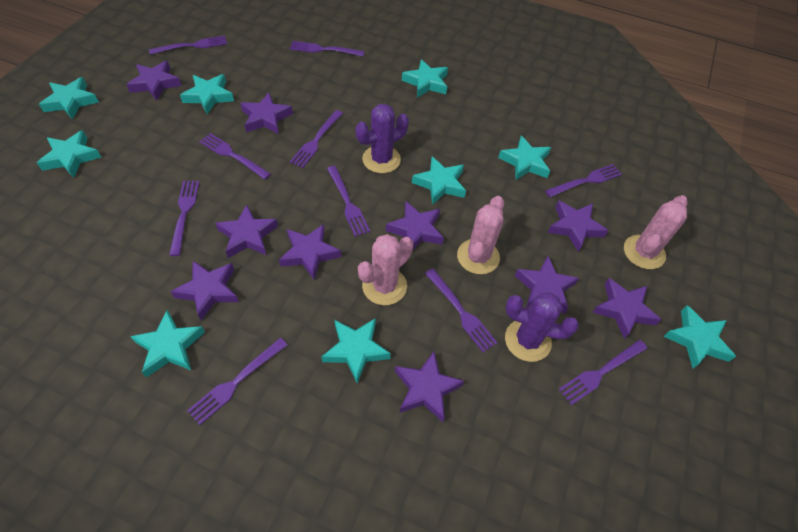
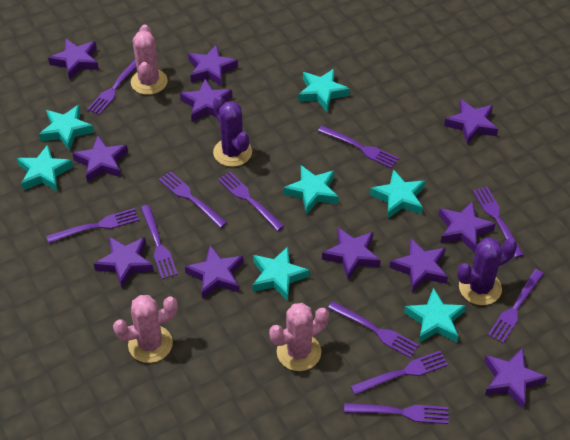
purple fork: 10 -> 11
purple star: 10 -> 11
turquoise star: 9 -> 7

